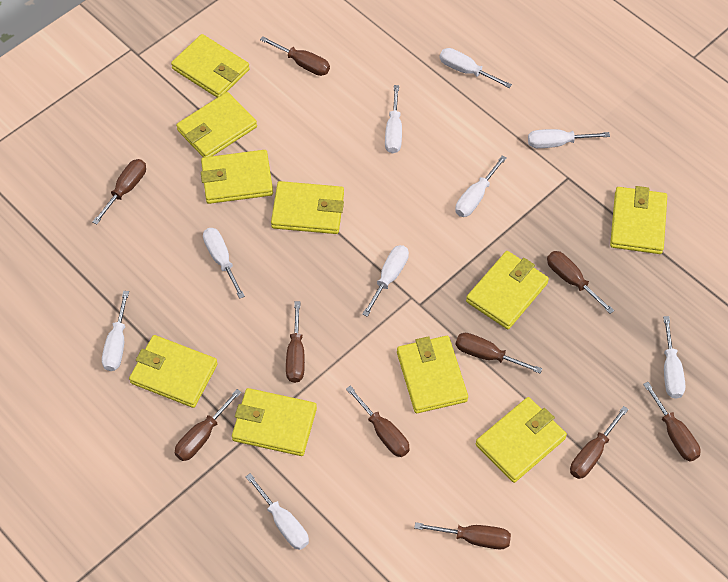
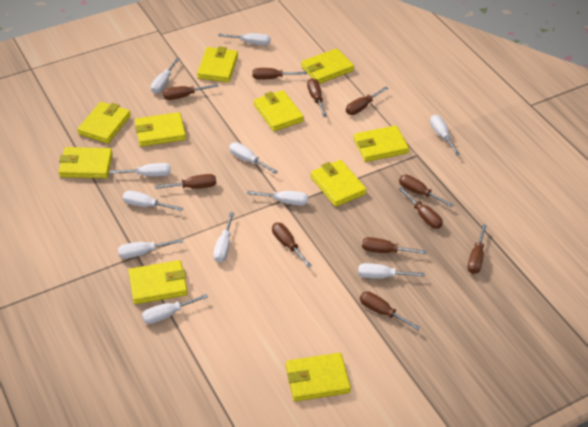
brown screwdriver: 10 -> 11
white screwdriver: 9 -> 11

